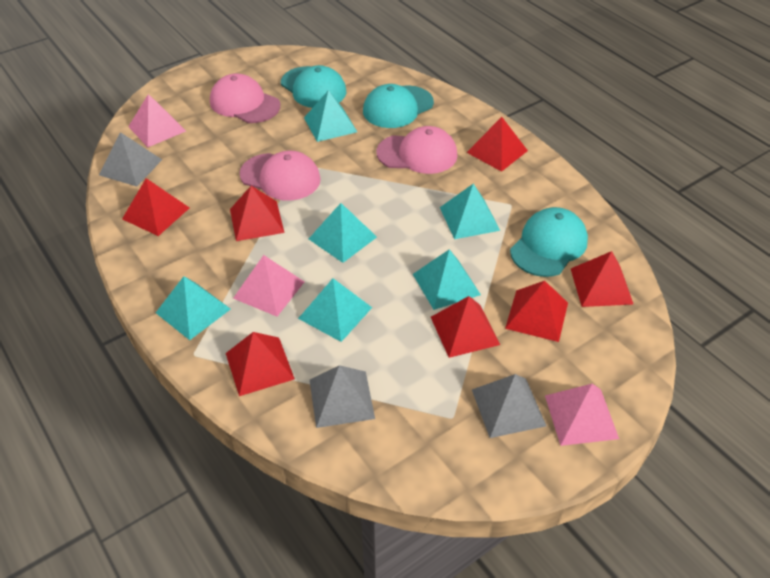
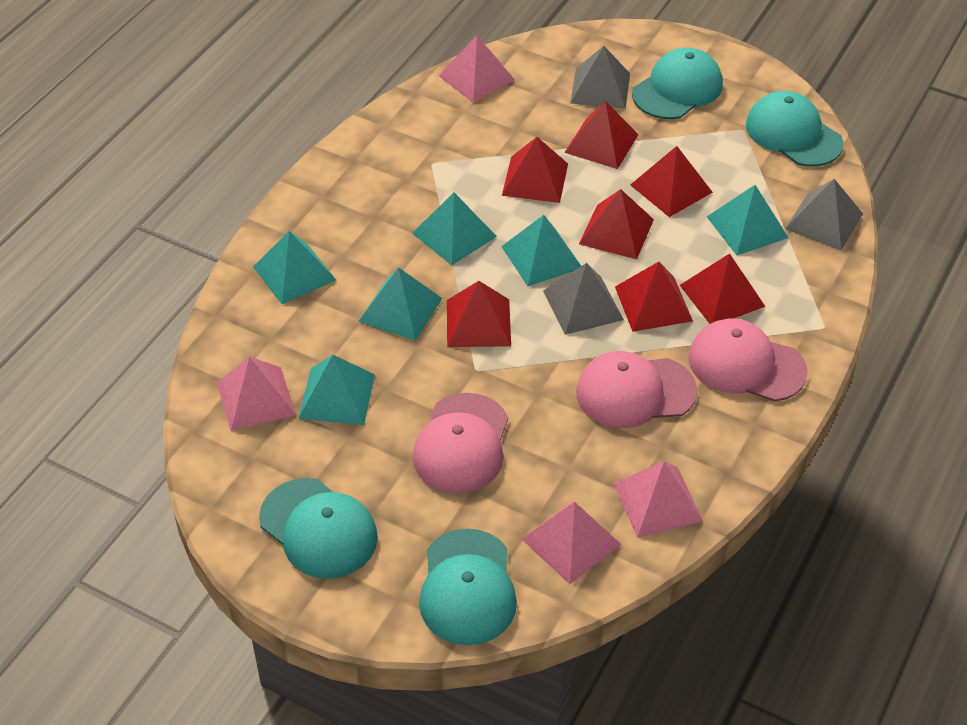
pink pyramid: 3 -> 4
turquoise cap: 3 -> 4

